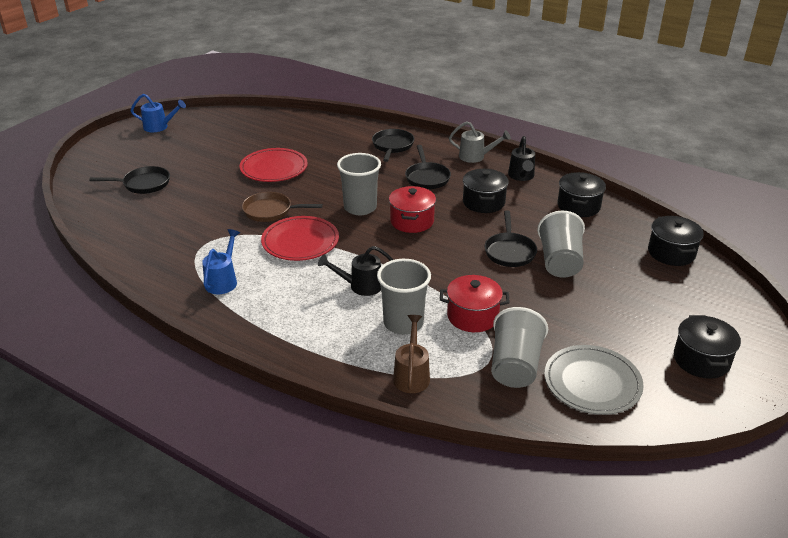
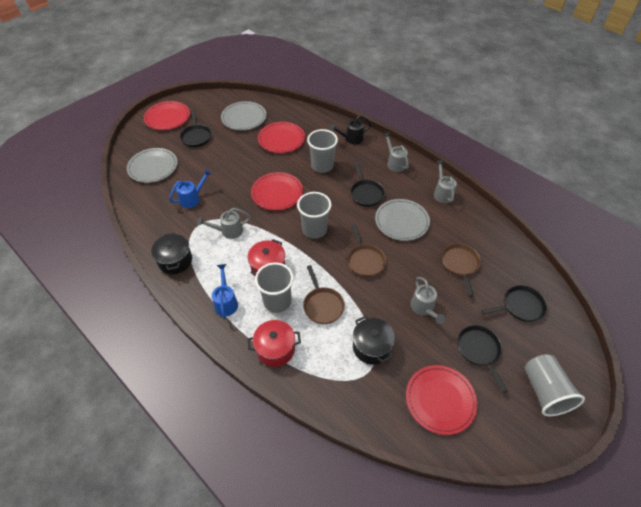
black pot: 4 -> 2
black watering can: 2 -> 1
brown pan: 1 -> 3
brown watering can: 1 -> 0
grey plate: 1 -> 3
grey watering can: 1 -> 4
red plate: 2 -> 4

